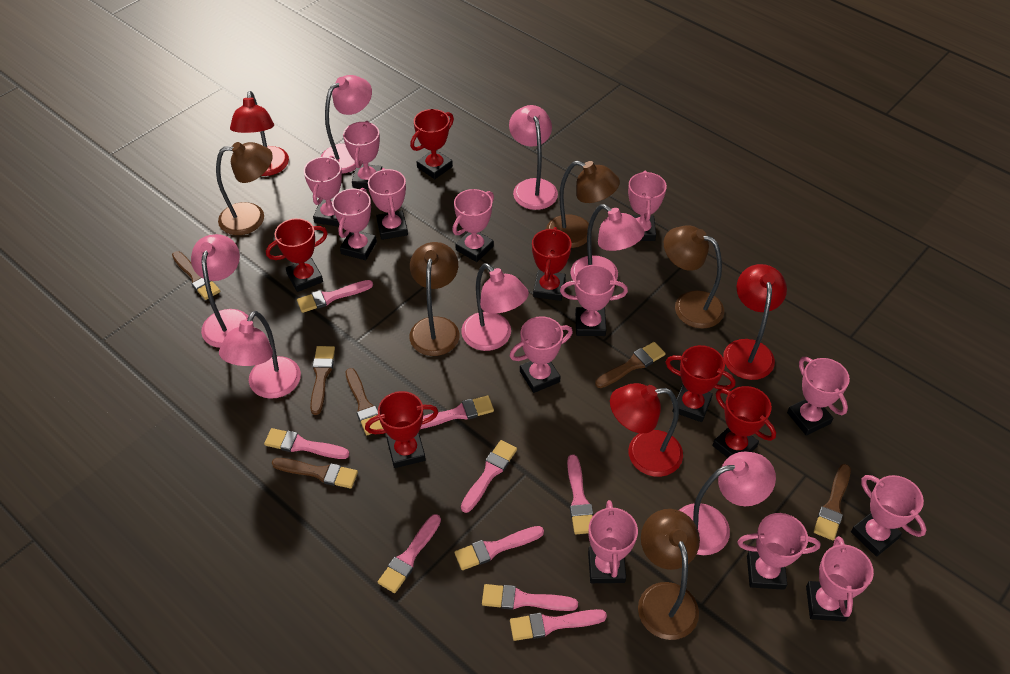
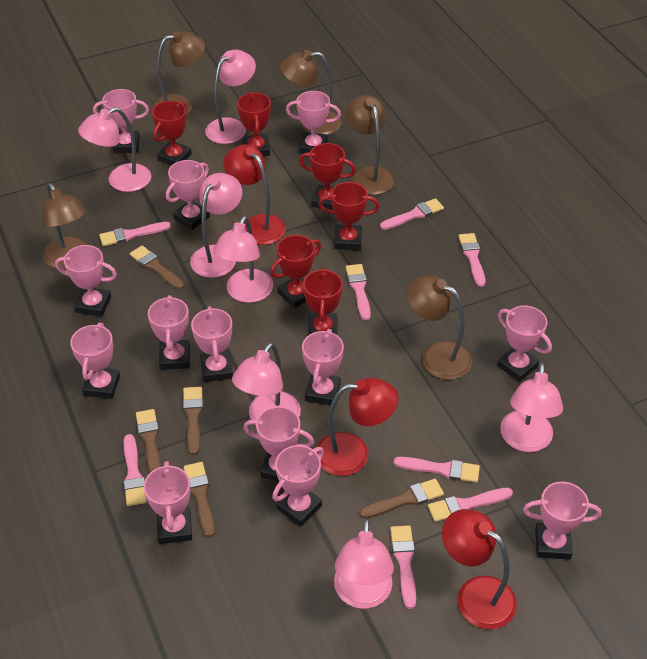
brown brush: 6 -> 5
pink brush: 9 -> 8

